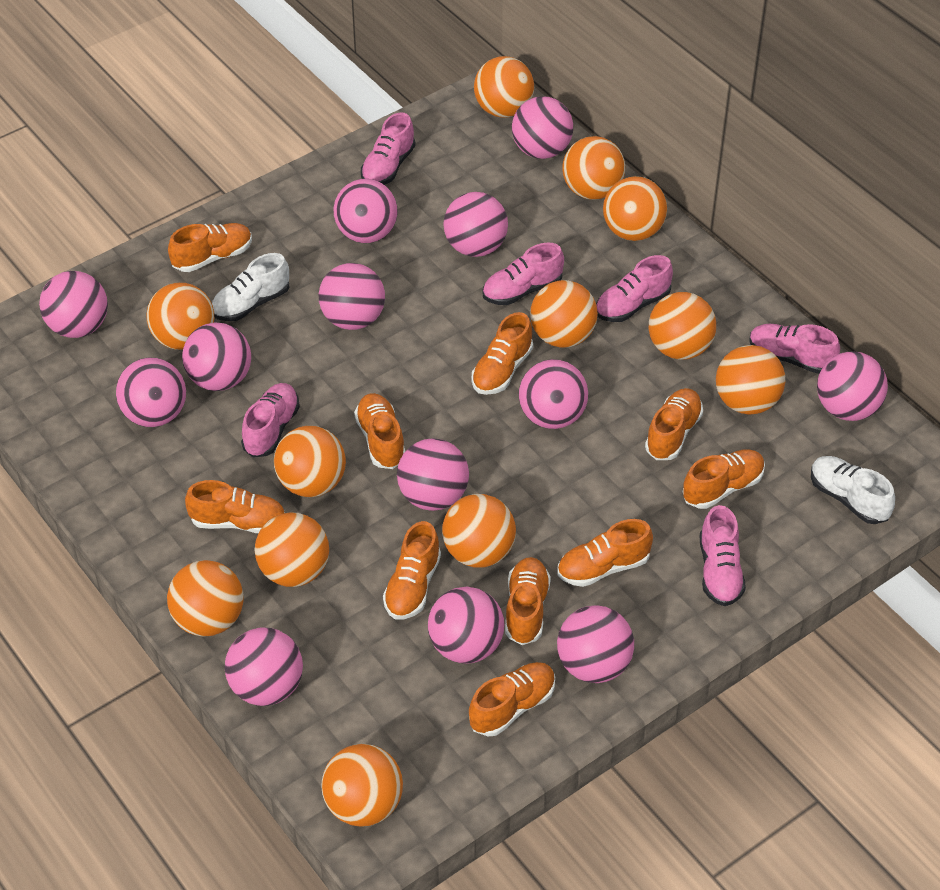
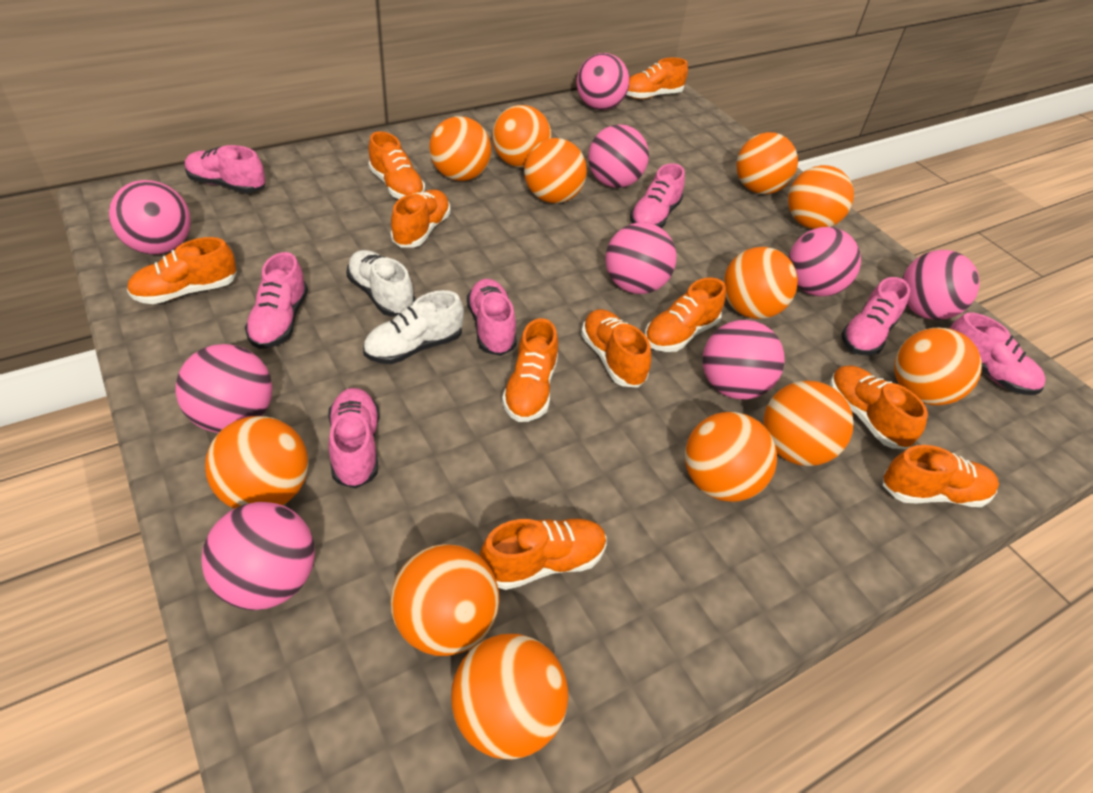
pink ball: 13 -> 9
pink shoe: 6 -> 7

